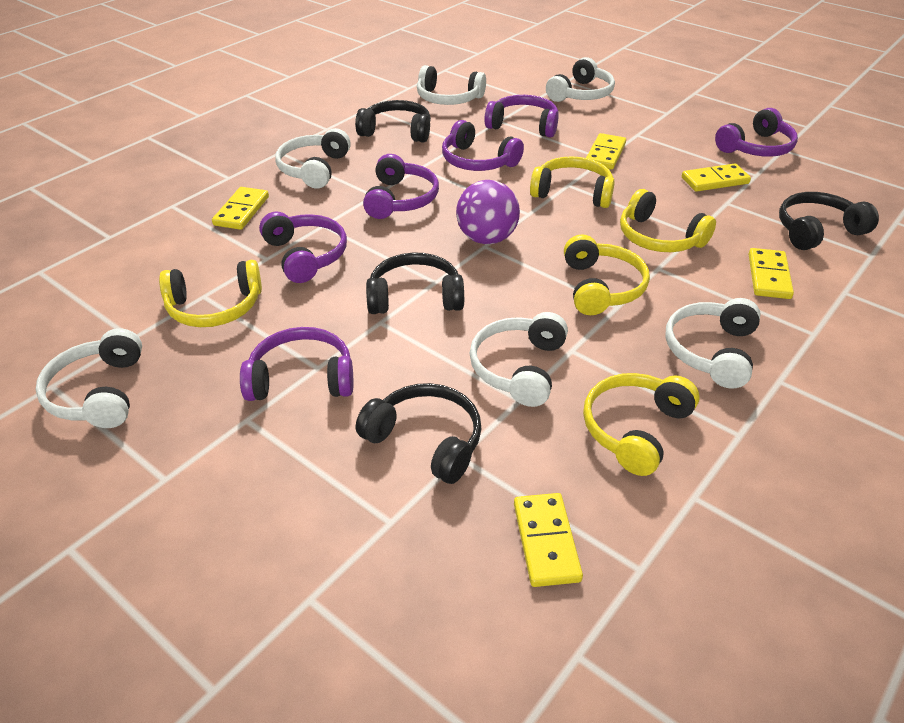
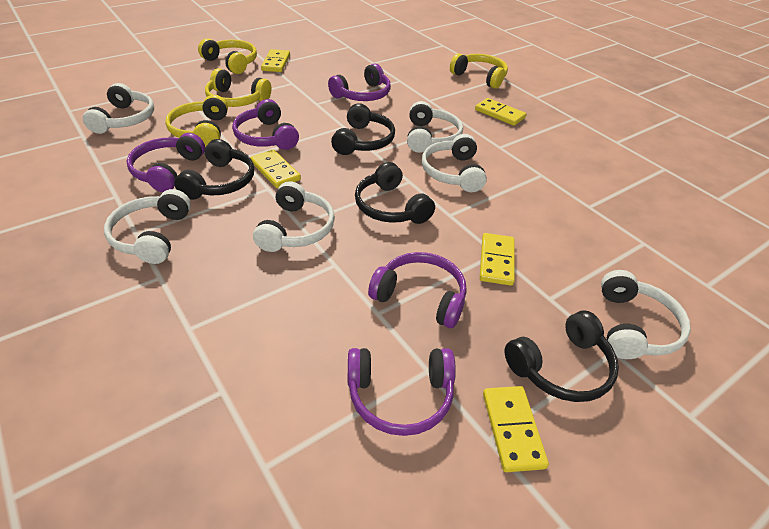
purple ball: 1 -> 0
purple headphones: 6 -> 5
yellow headphones: 5 -> 4

